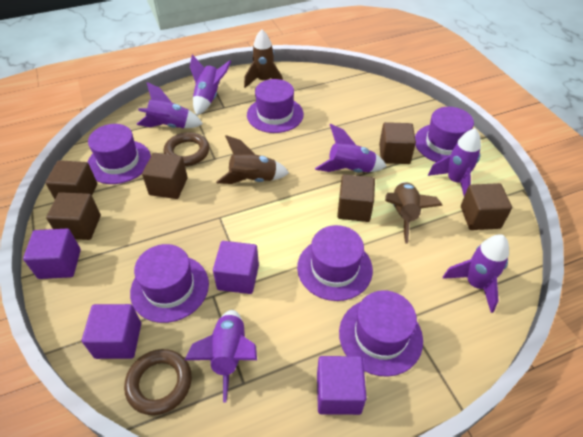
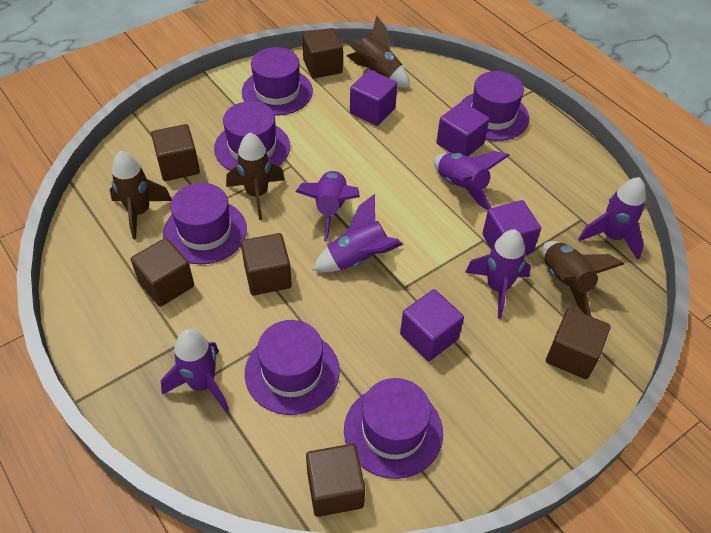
brown ring: 2 -> 0
brown rocket: 3 -> 4

